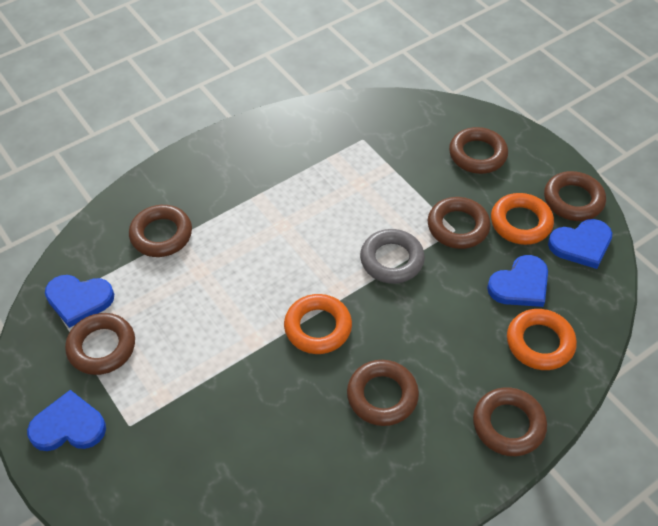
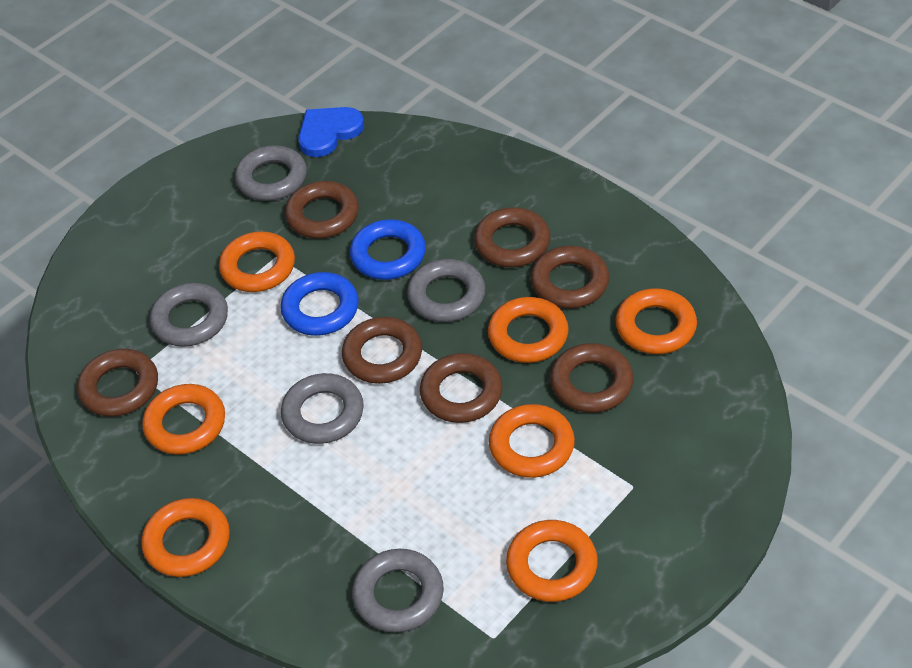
blue heart: 4 -> 1
blue ring: 0 -> 2
grey ring: 1 -> 5
orange ring: 3 -> 7

